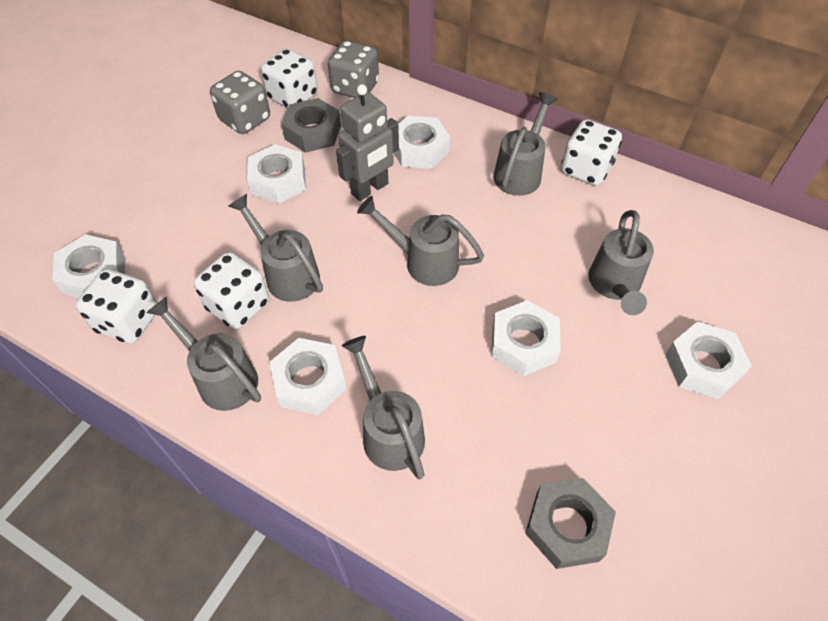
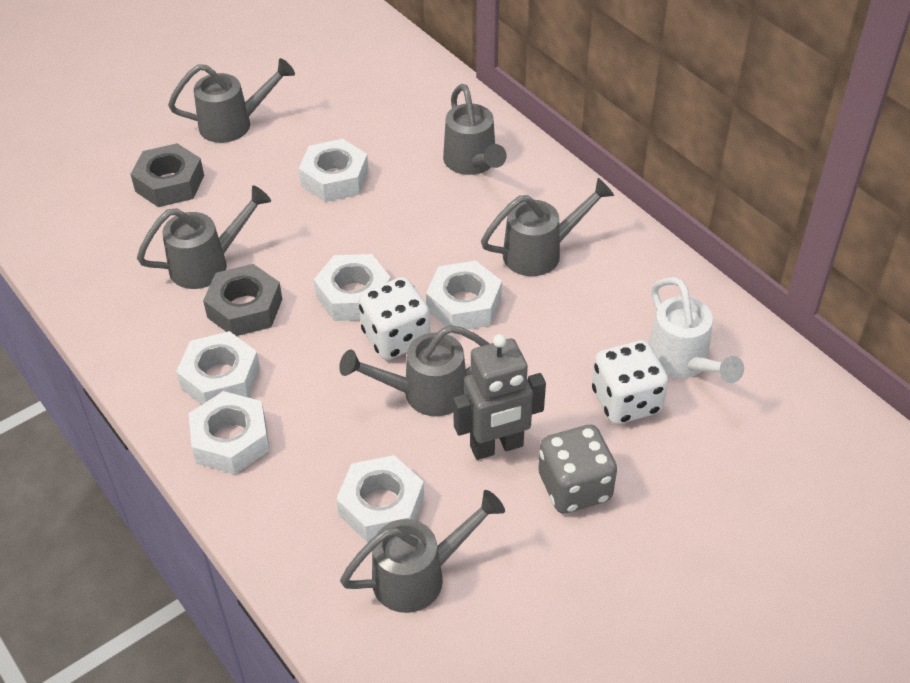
grey dice: 2 -> 1
white dice: 4 -> 2
white watering can: 0 -> 1

